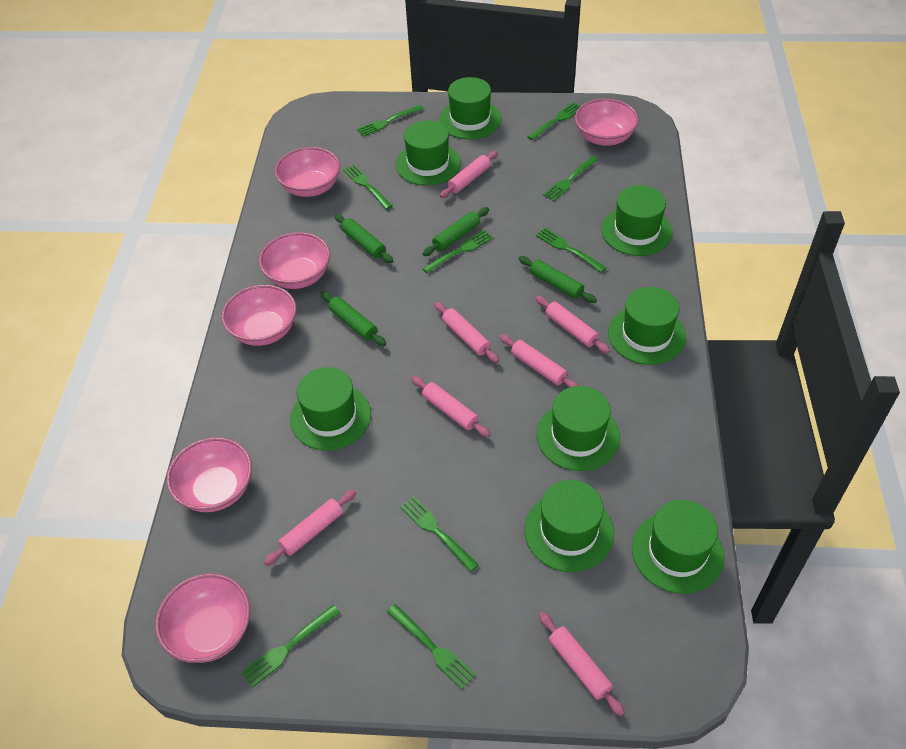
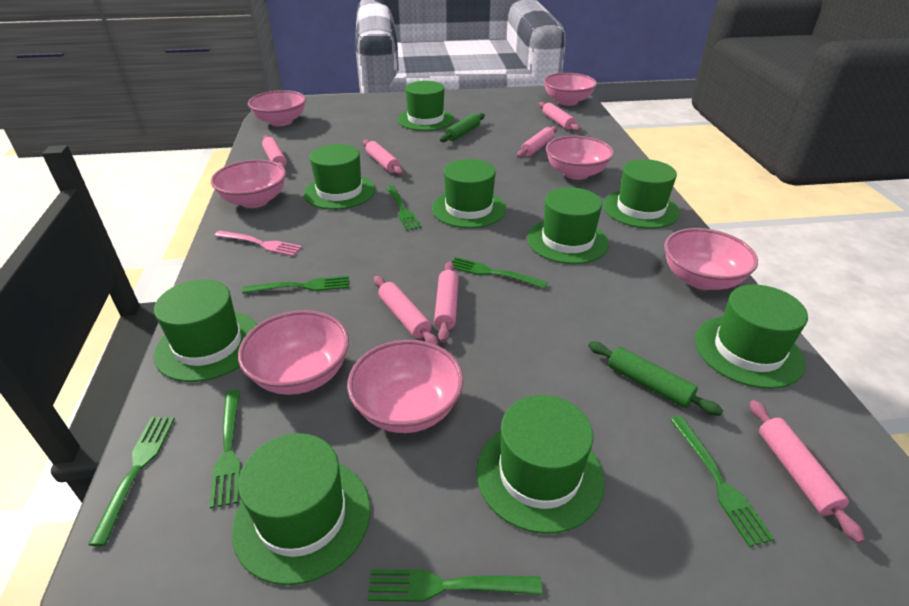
green fork: 9 -> 7
green hat: 8 -> 9
green rolling pin: 4 -> 2
pink bowl: 6 -> 7
pink fork: 0 -> 1

